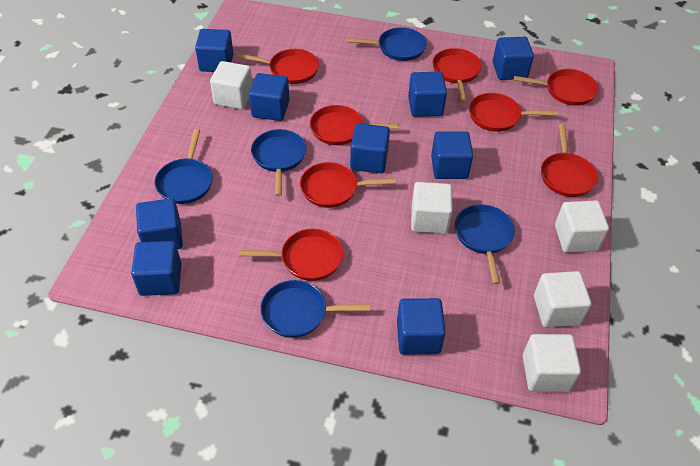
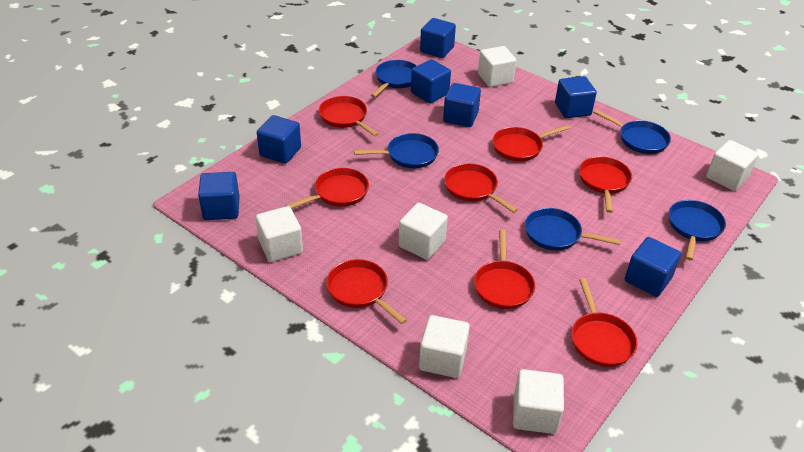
blue cube: 9 -> 7
white cube: 5 -> 6

